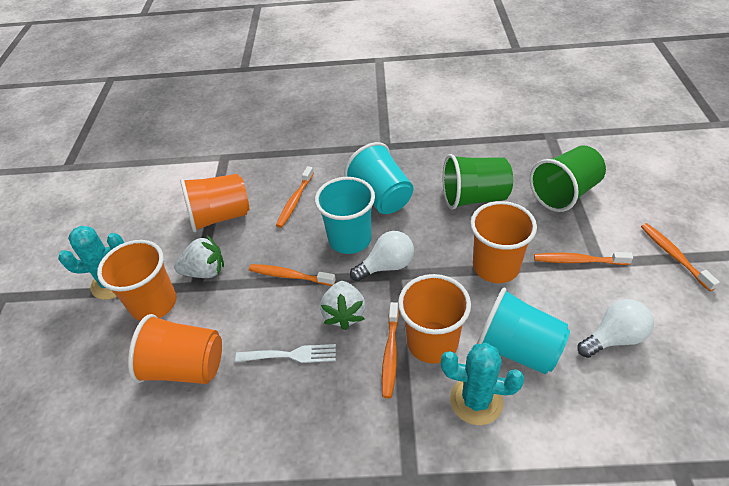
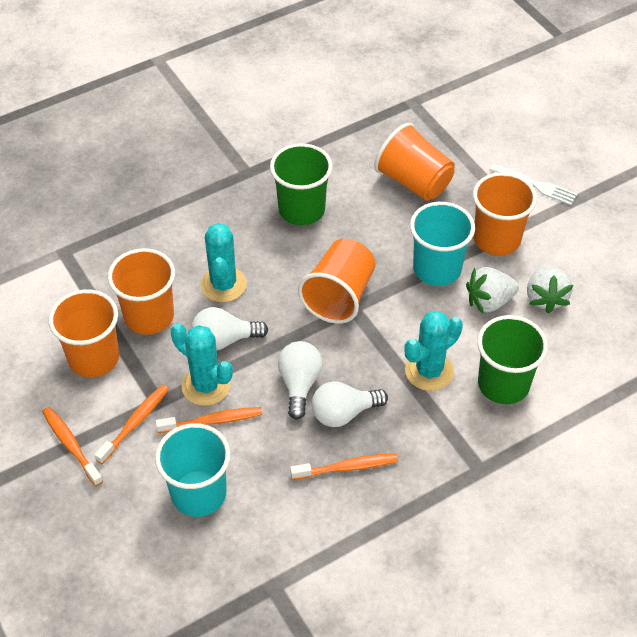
orange toothbrush: 5 -> 4
turquoise cactus: 2 -> 3
turquoise cup: 3 -> 2
white light bulb: 2 -> 3

